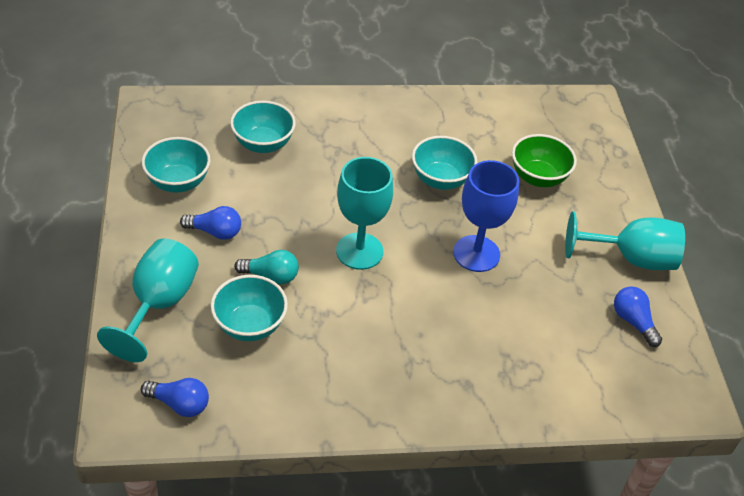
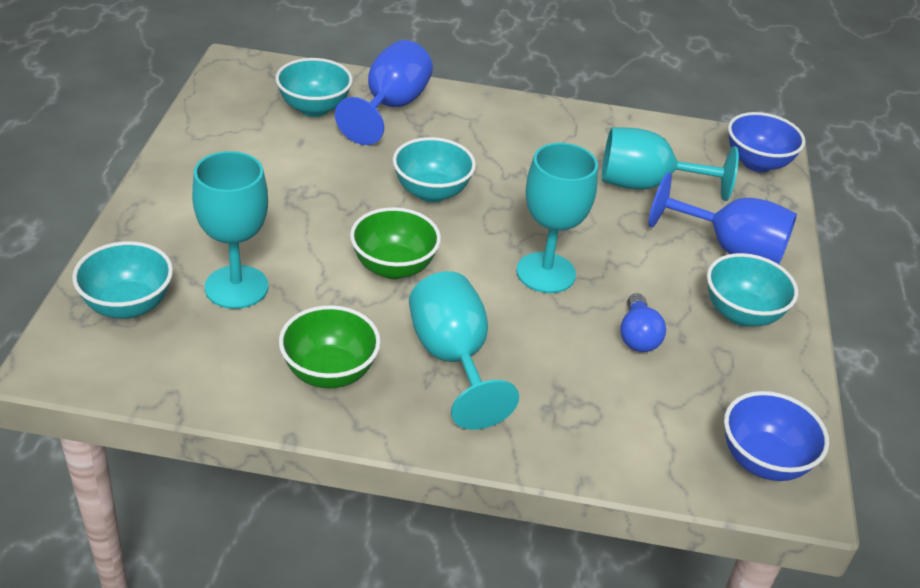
blue bowl: 0 -> 2
blue goblet: 1 -> 2
blue light bulb: 3 -> 1
green bowl: 1 -> 2
turquoise goblet: 3 -> 4
turquoise light bulb: 1 -> 0

